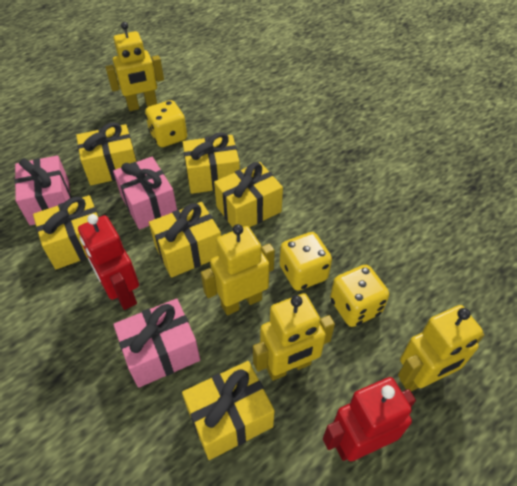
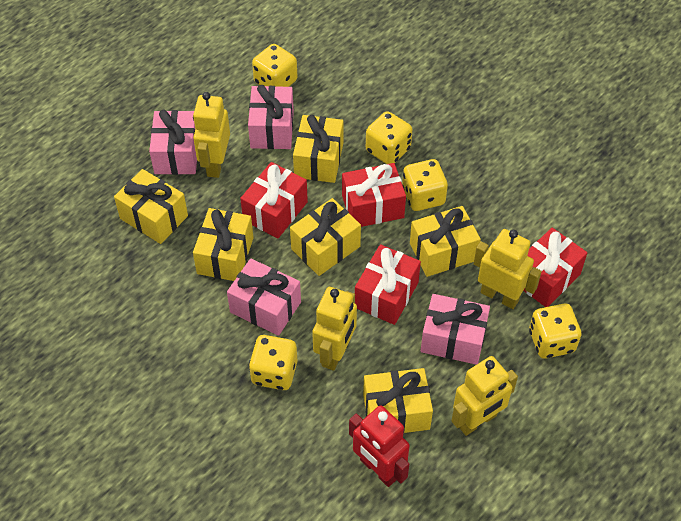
pink gift: 3 -> 4
red gift: 0 -> 4
red robot: 2 -> 1
yellow dice: 3 -> 5

